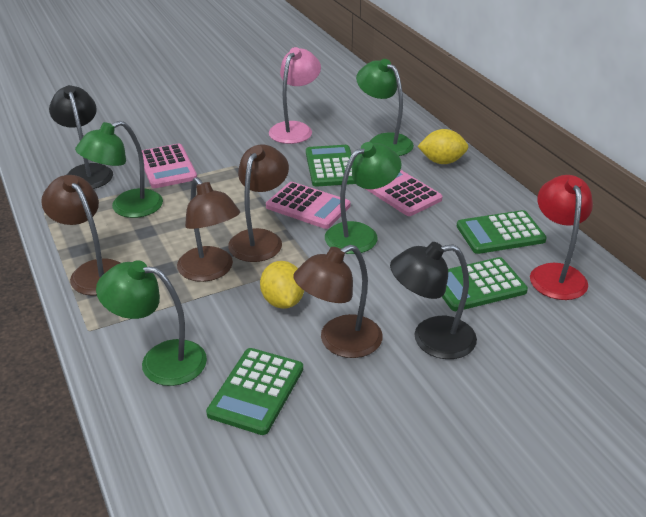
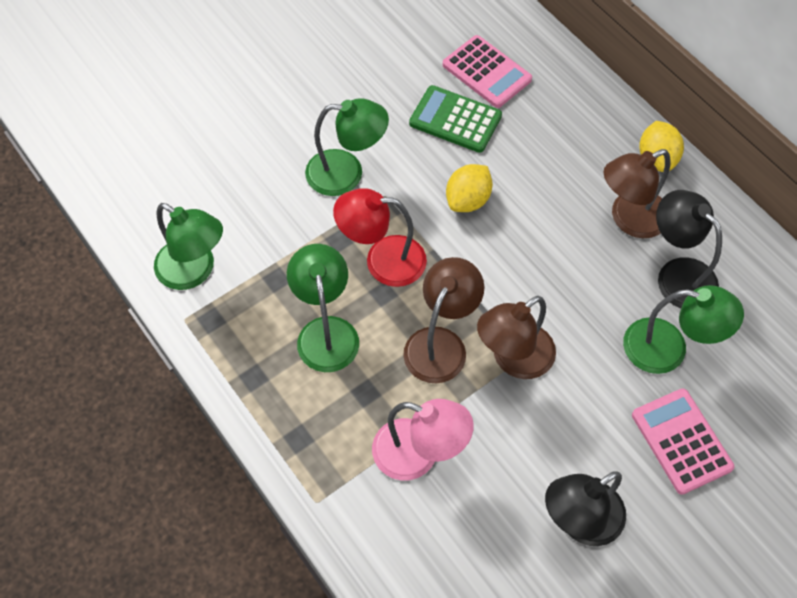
brown lamp: 4 -> 3
green calculator: 4 -> 1
pink calculator: 3 -> 2

